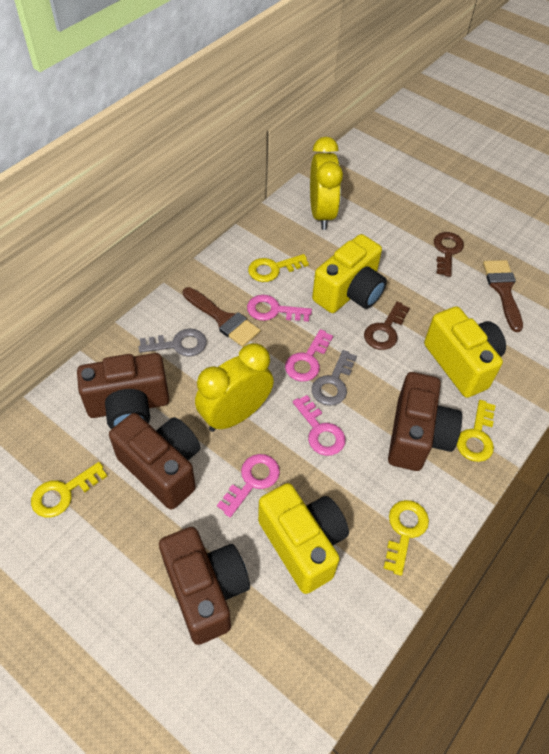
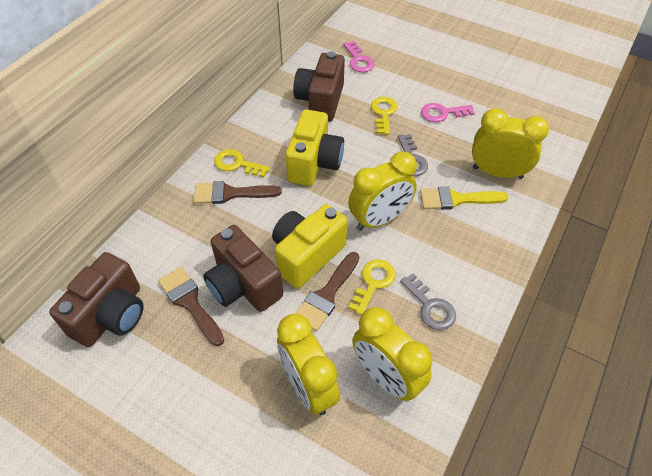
brown brush: 2 -> 3
brown camera: 4 -> 3
brown key: 2 -> 0
pink key: 4 -> 2
yellow brush: 0 -> 1
yellow camera: 3 -> 2
yellow clock: 2 -> 4
yellow key: 4 -> 3

